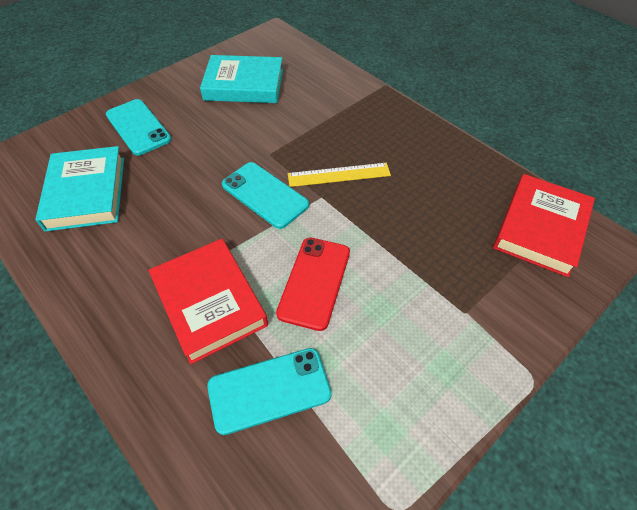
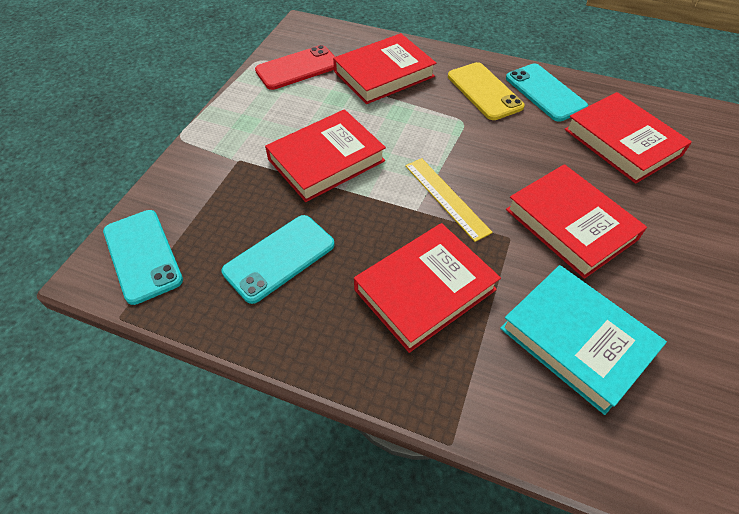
red book: 2 -> 5
turquoise book: 2 -> 1
yellow phone: 0 -> 1

